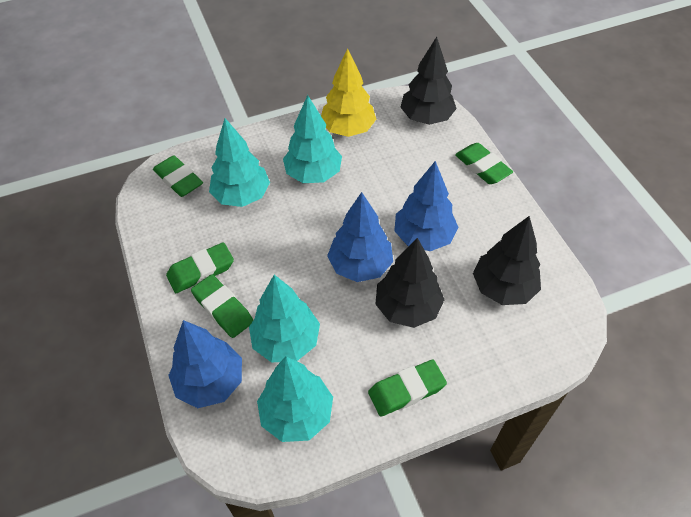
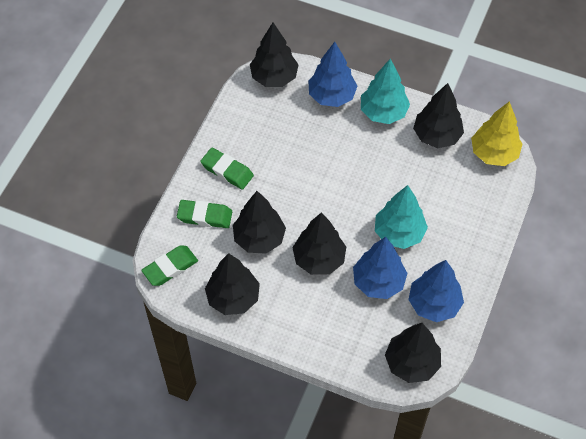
black tree: 3 -> 6
green eraser: 5 -> 3
turquoise tree: 4 -> 2

